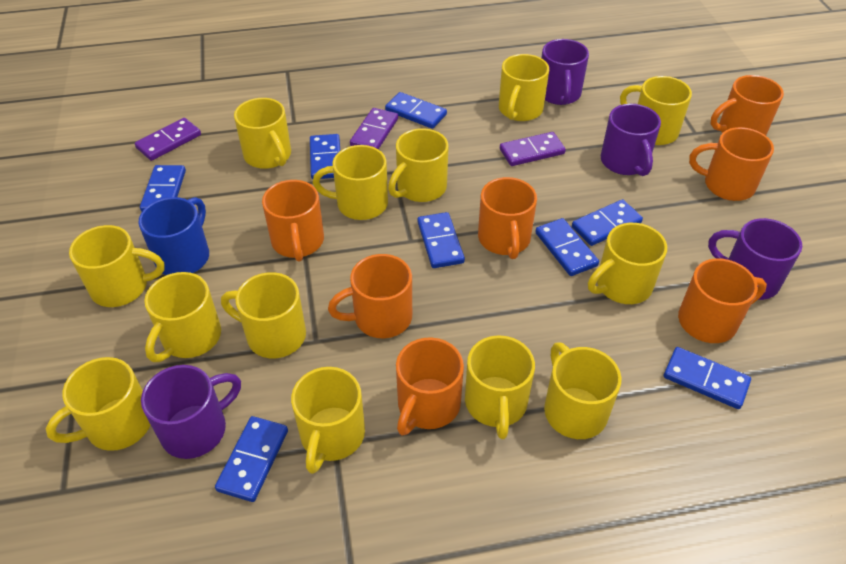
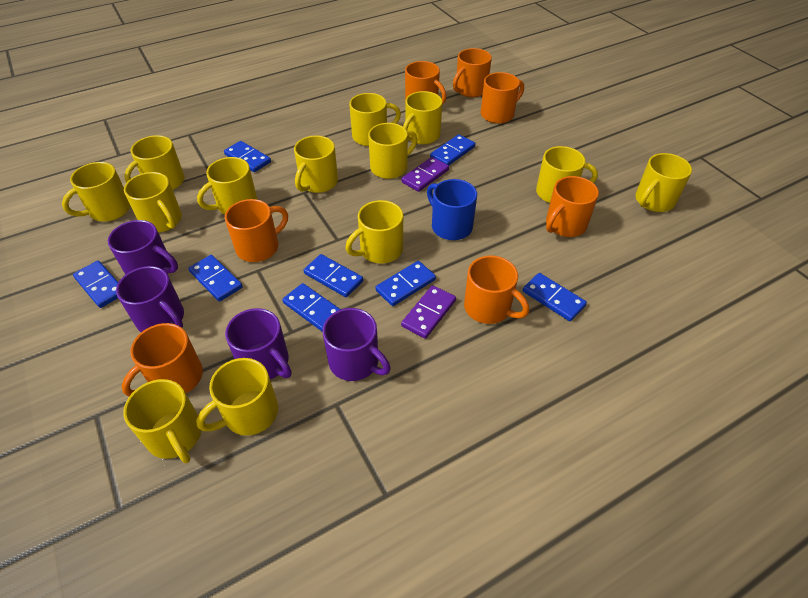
purple domino: 3 -> 2

